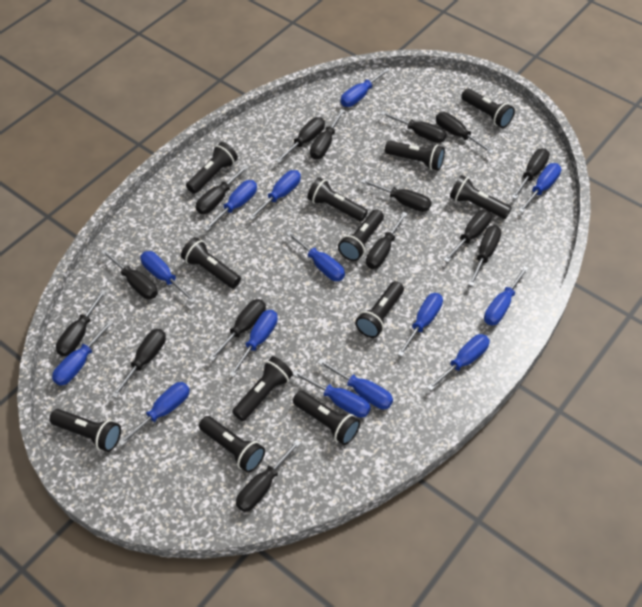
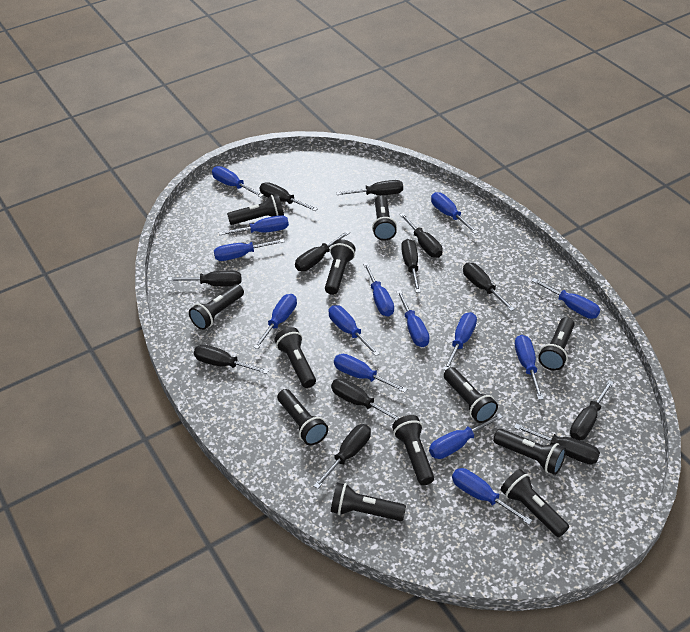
black screwdriver: 15 -> 12

